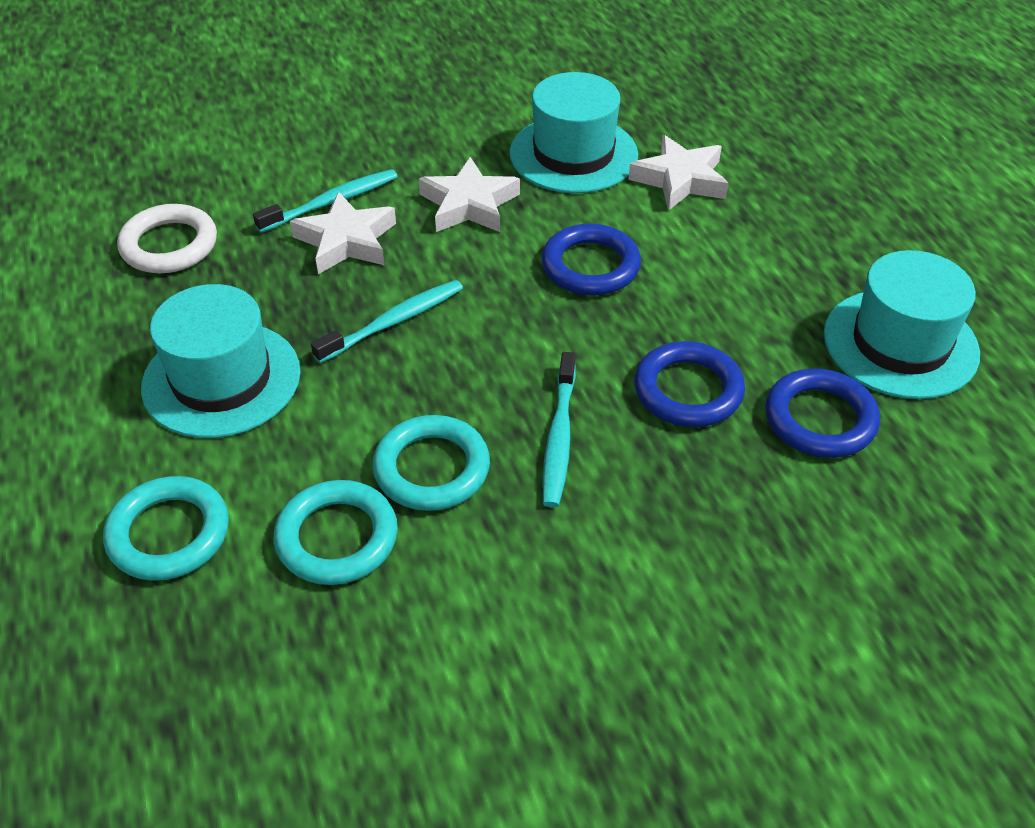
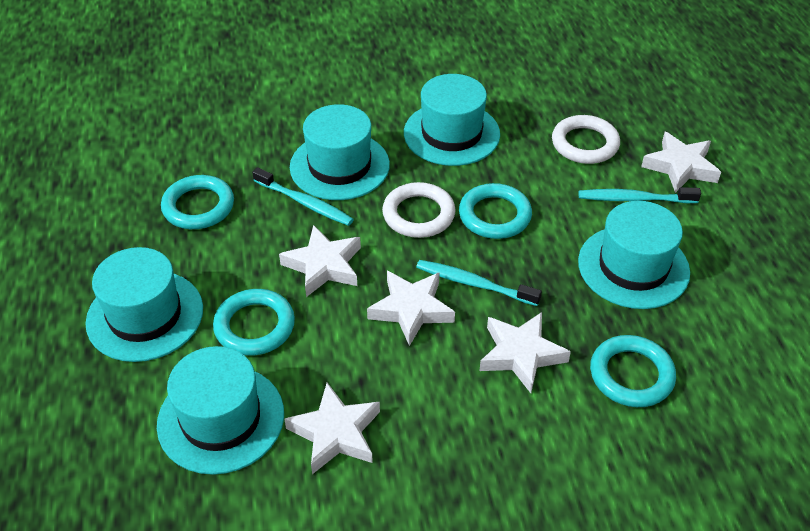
blue ring: 3 -> 0
turquoise hat: 3 -> 5
turquoise ring: 3 -> 4
white ring: 1 -> 2
white star: 3 -> 5

